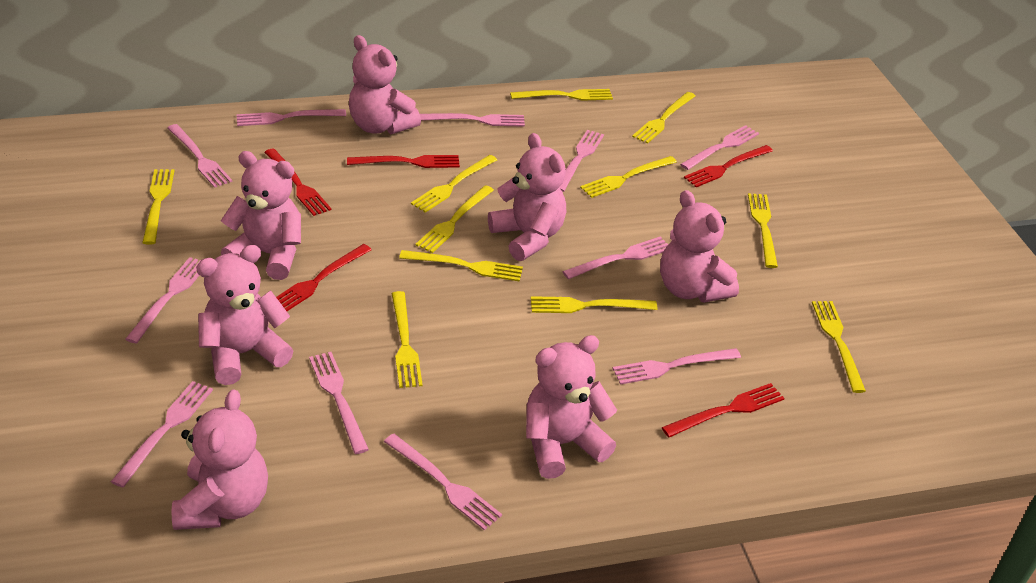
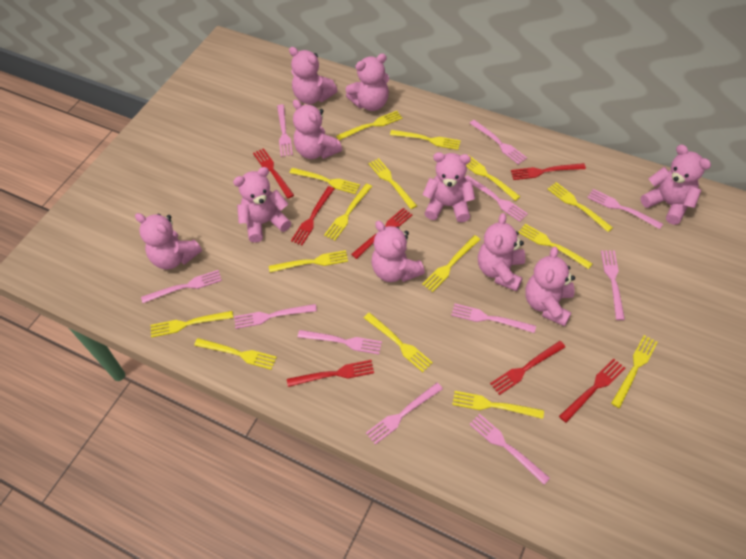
pink teddy bear: 7 -> 10
red fork: 5 -> 7
yellow fork: 11 -> 15

